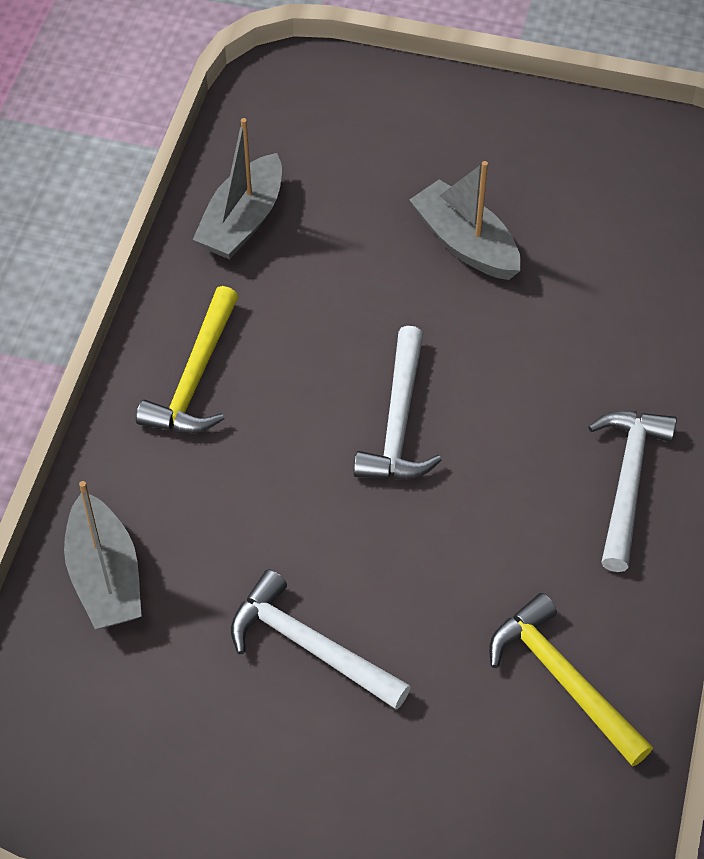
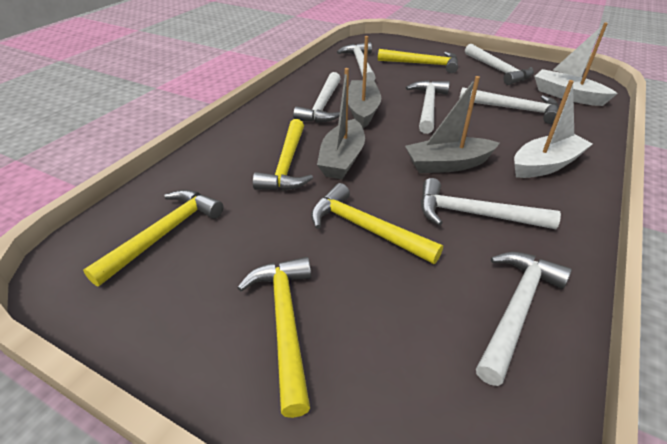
white boat: 0 -> 2
white hammer: 3 -> 7
yellow hammer: 2 -> 5

